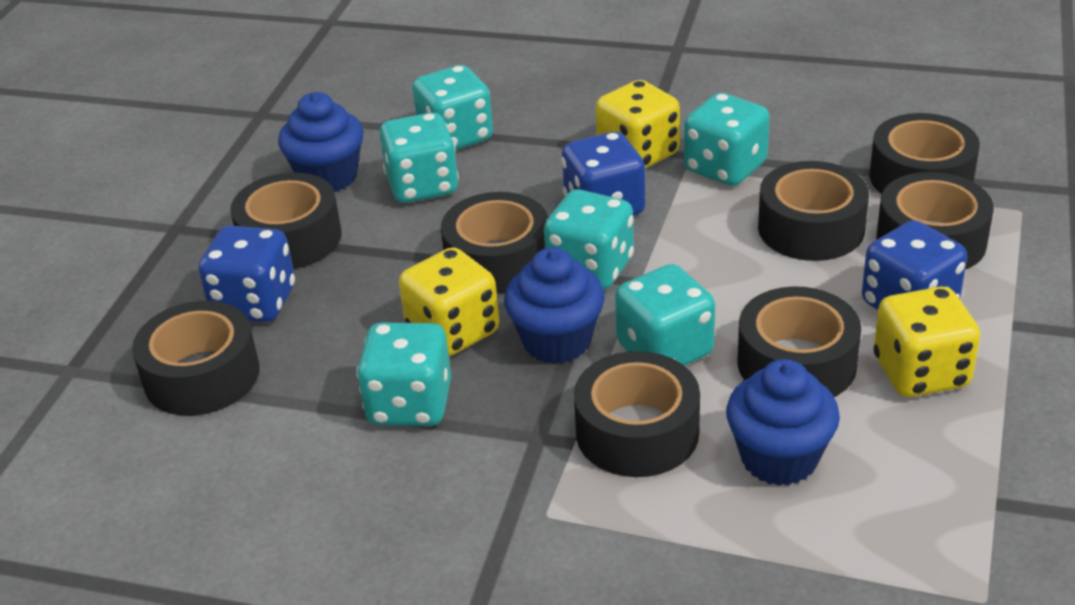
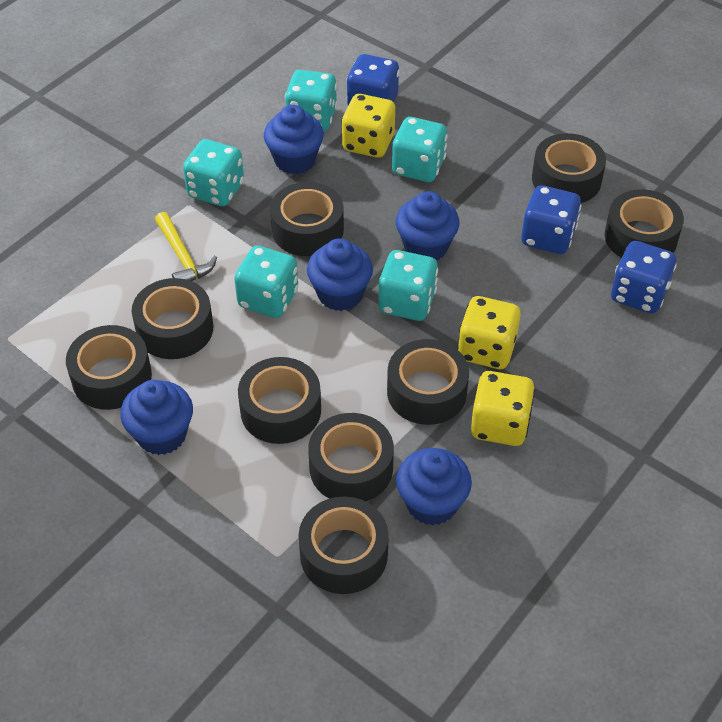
black tape: 8 -> 9
blue cupcake: 3 -> 5
turquoise dice: 6 -> 5
yellow hammer: 0 -> 1

